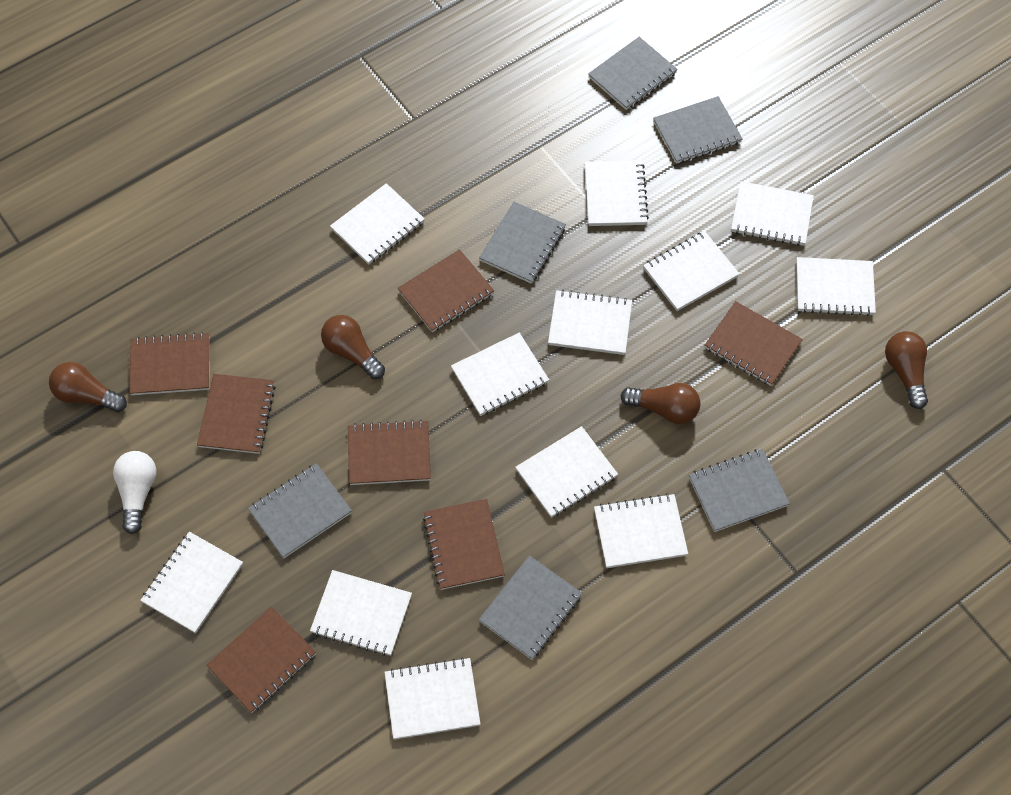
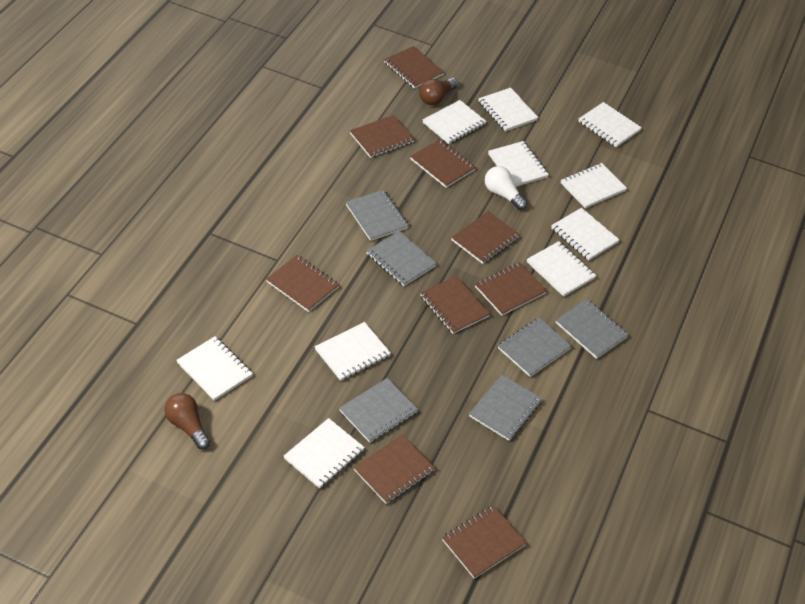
brown light bulb: 4 -> 2
brown notebook: 7 -> 9
white notebook: 12 -> 10

